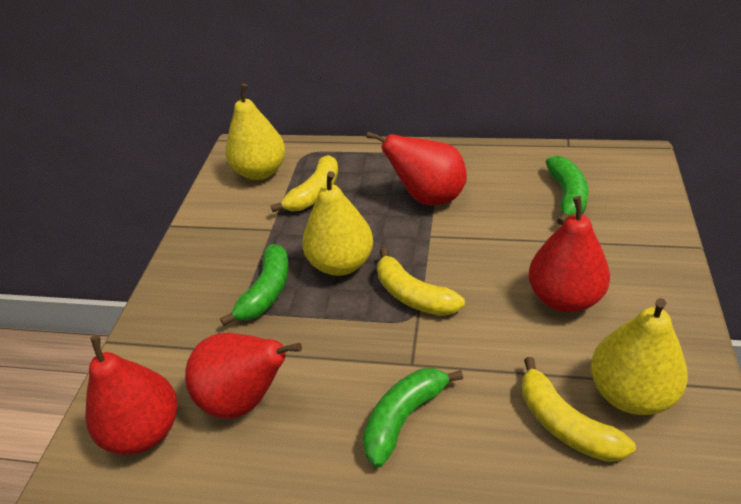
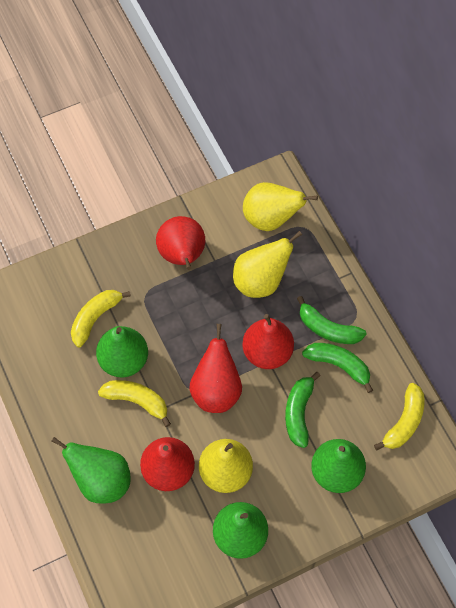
green pear: 0 -> 4

